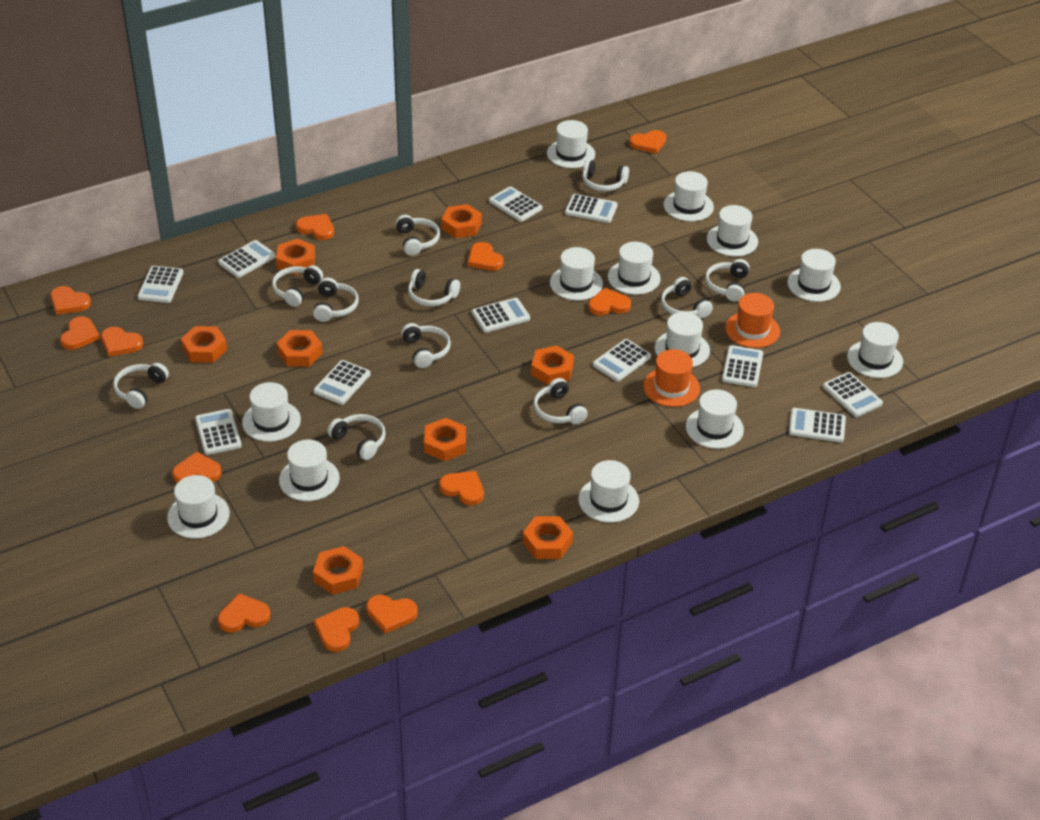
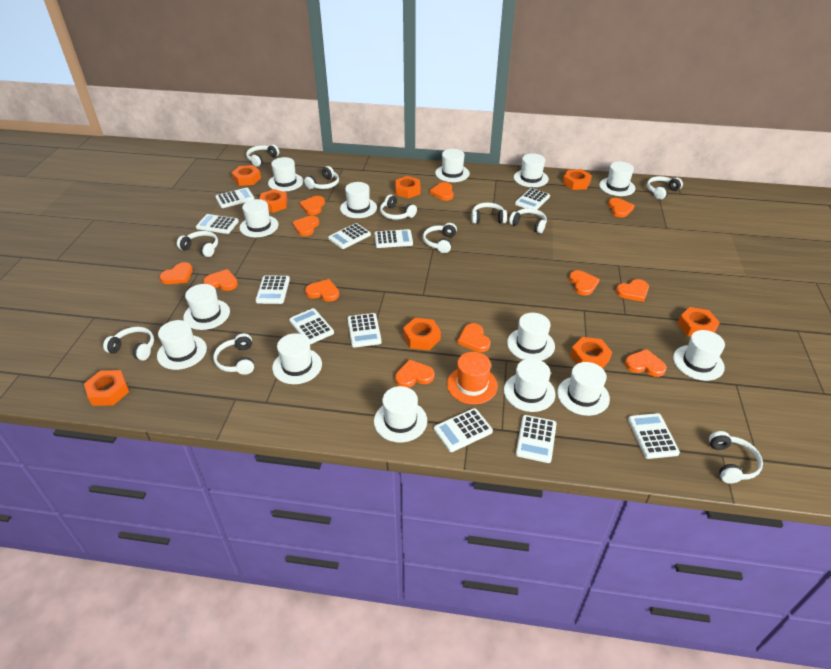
orange hat: 2 -> 1
white hat: 13 -> 14

